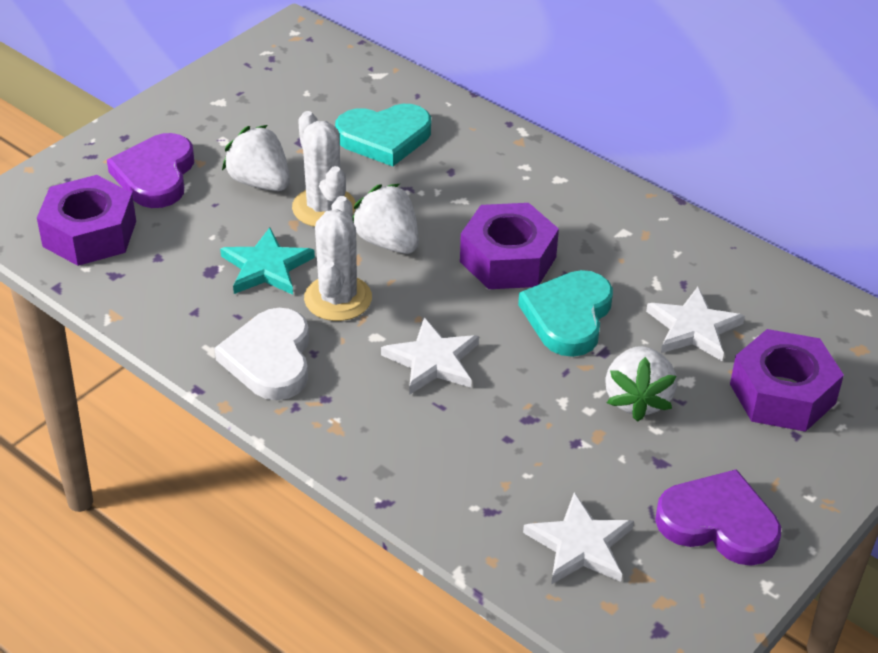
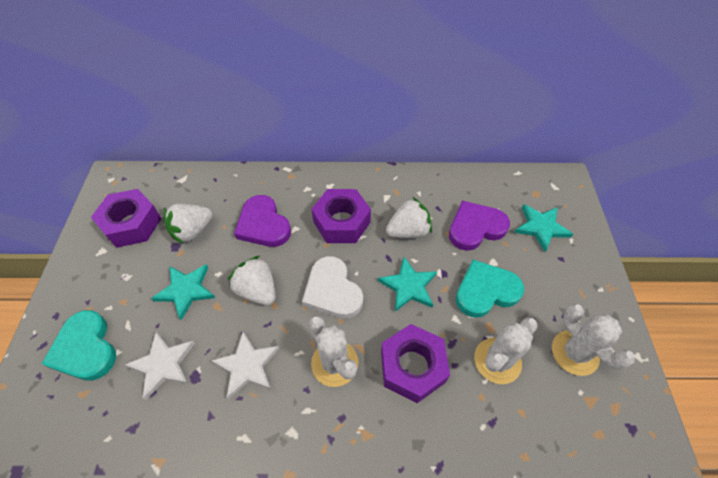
turquoise star: 1 -> 3
white cactus: 2 -> 3
white star: 3 -> 2

